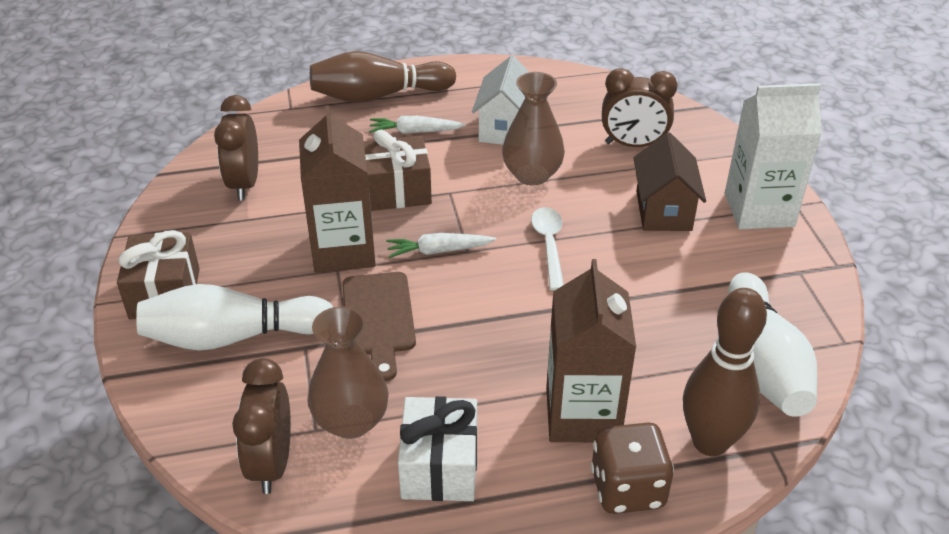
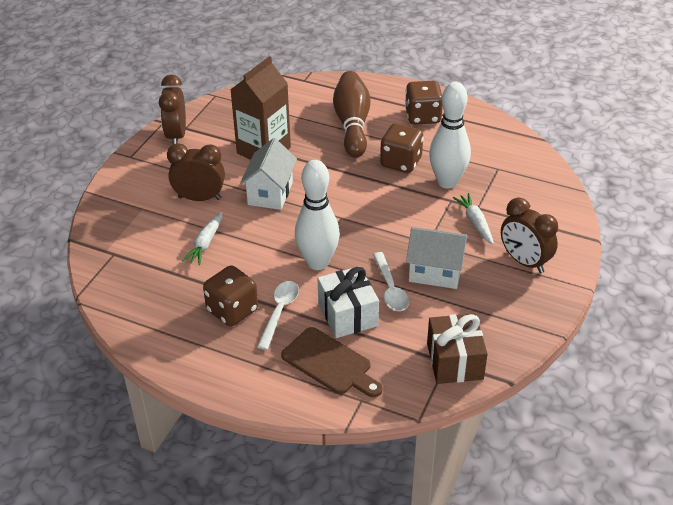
brown bowling pin: 2 -> 1
brown carton: 2 -> 1
brown dice: 1 -> 3
brown gift: 2 -> 1
brown house: 1 -> 0
brown vase: 2 -> 0
white carton: 1 -> 0
white house: 1 -> 2
white spoon: 1 -> 2

